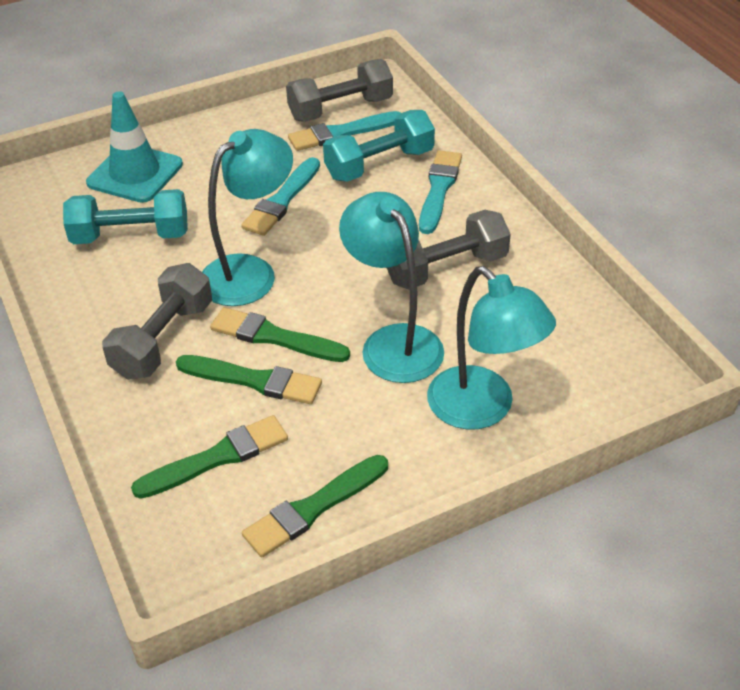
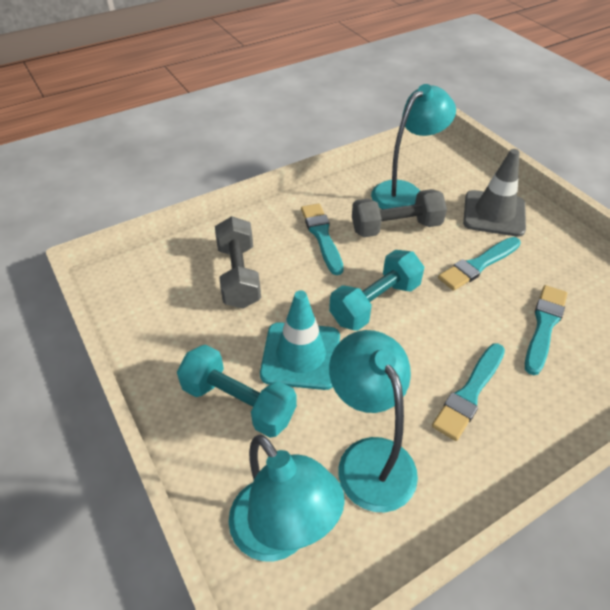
green brush: 4 -> 0
grey dumbbell: 3 -> 2
grey traffic cone: 0 -> 1
turquoise brush: 3 -> 4

